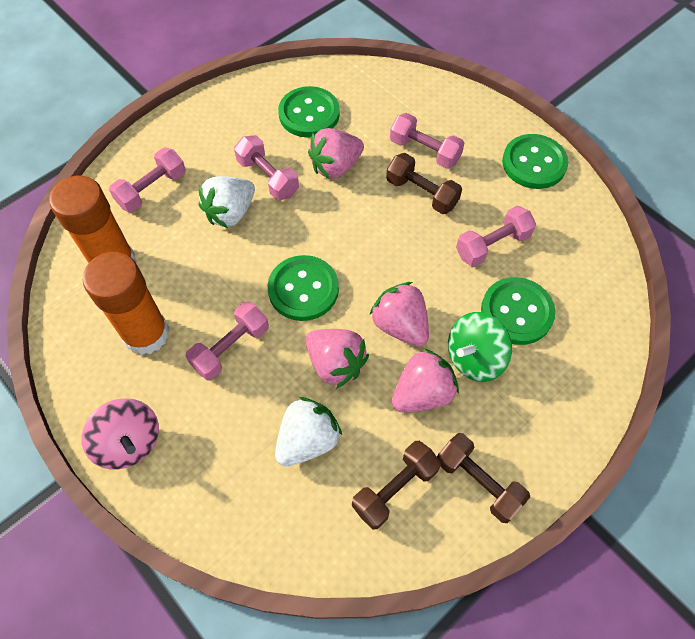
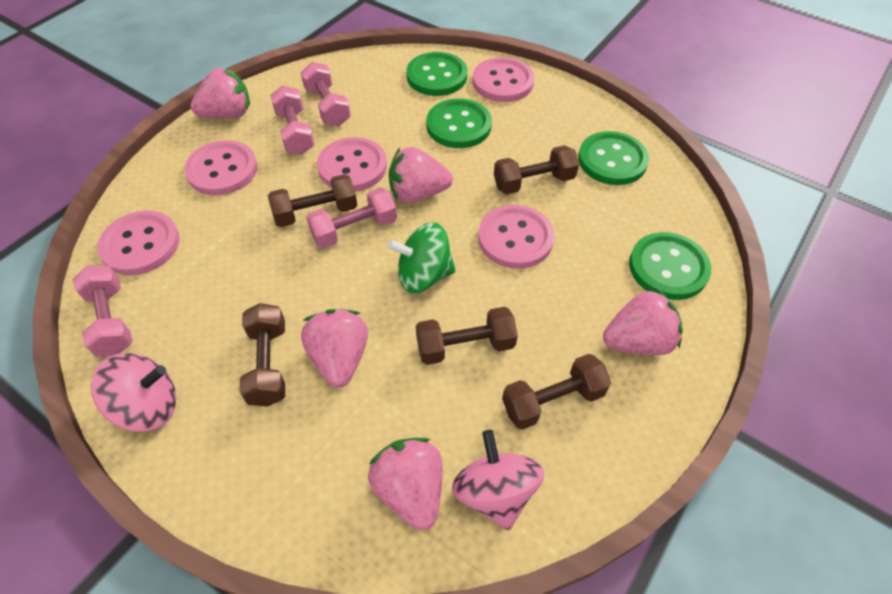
brown dumbbell: 3 -> 5
orange glue stick: 2 -> 0
pink button: 0 -> 5
pink dumbbell: 5 -> 4
pink spinning top: 1 -> 2
pink strawberry: 4 -> 5
white strawberry: 2 -> 0

